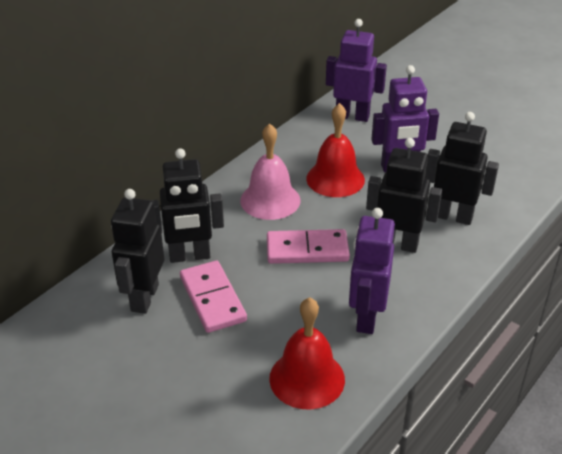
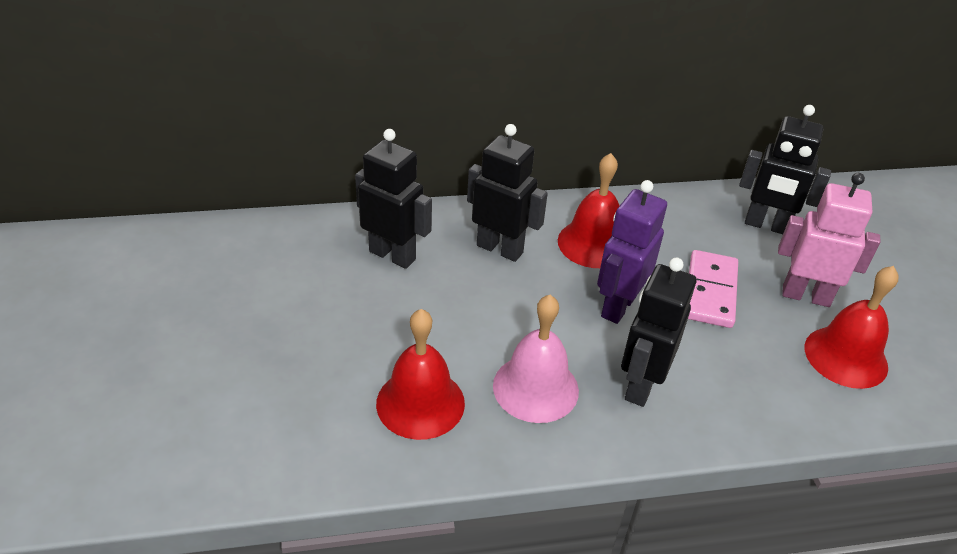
pink domino: 2 -> 1
pink robot: 0 -> 1
purple robot: 3 -> 1
red bell: 2 -> 3

